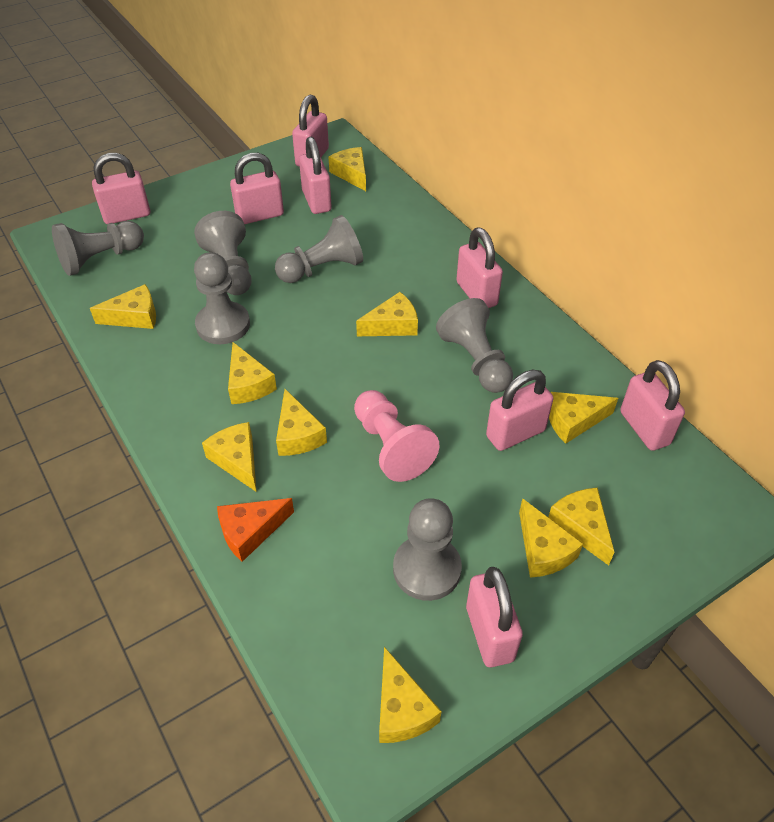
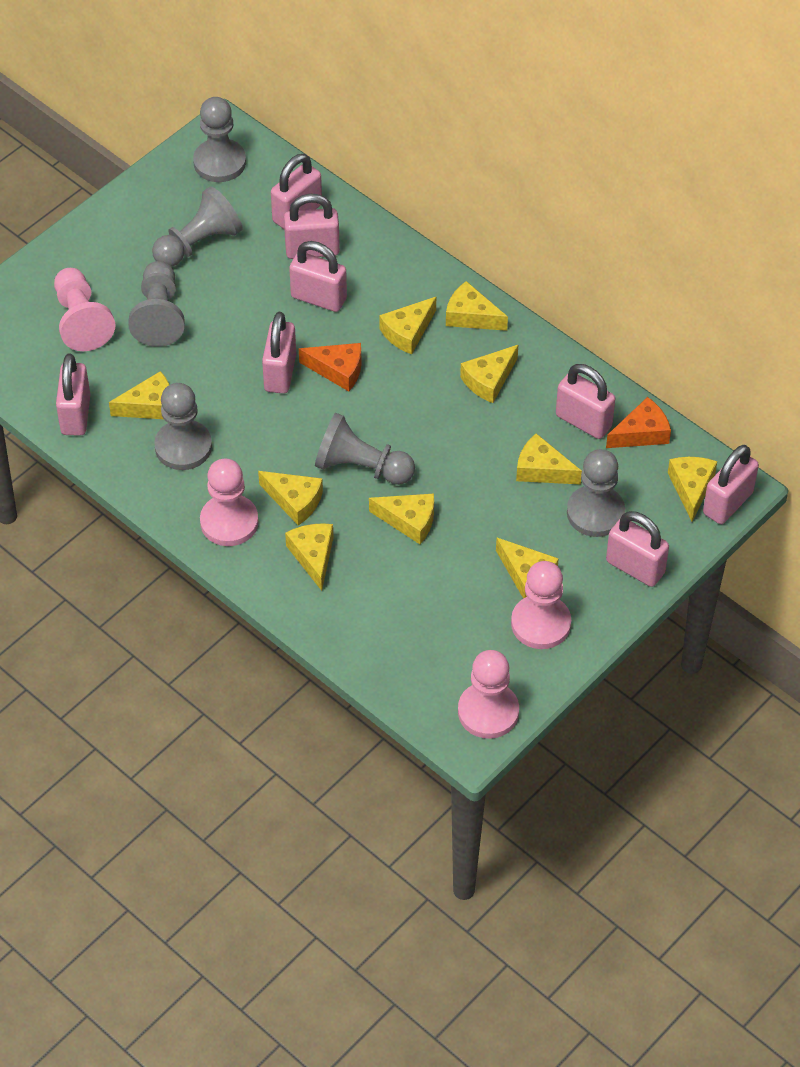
orange cheese: 1 -> 2
pink pawn: 1 -> 4

